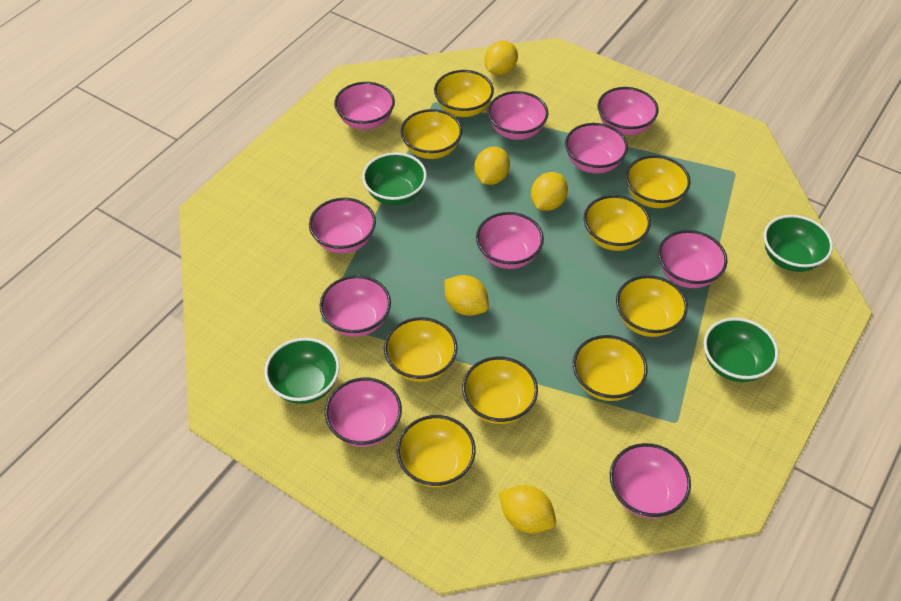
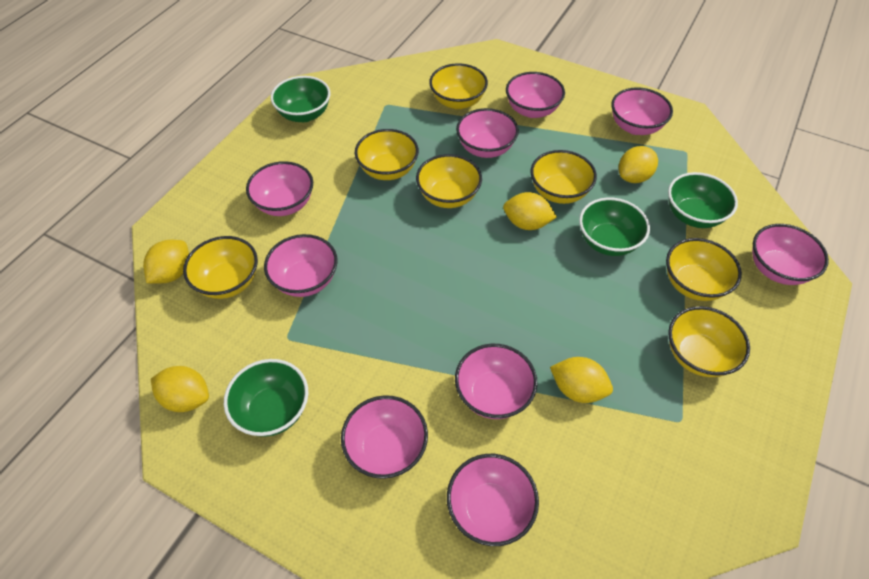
pink bowl: 10 -> 9
yellow bowl: 9 -> 7

